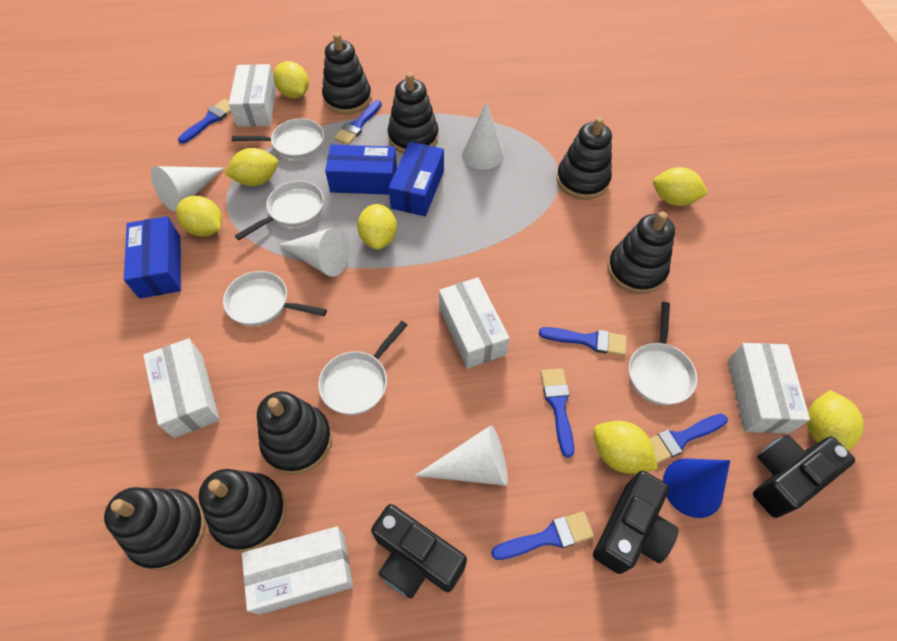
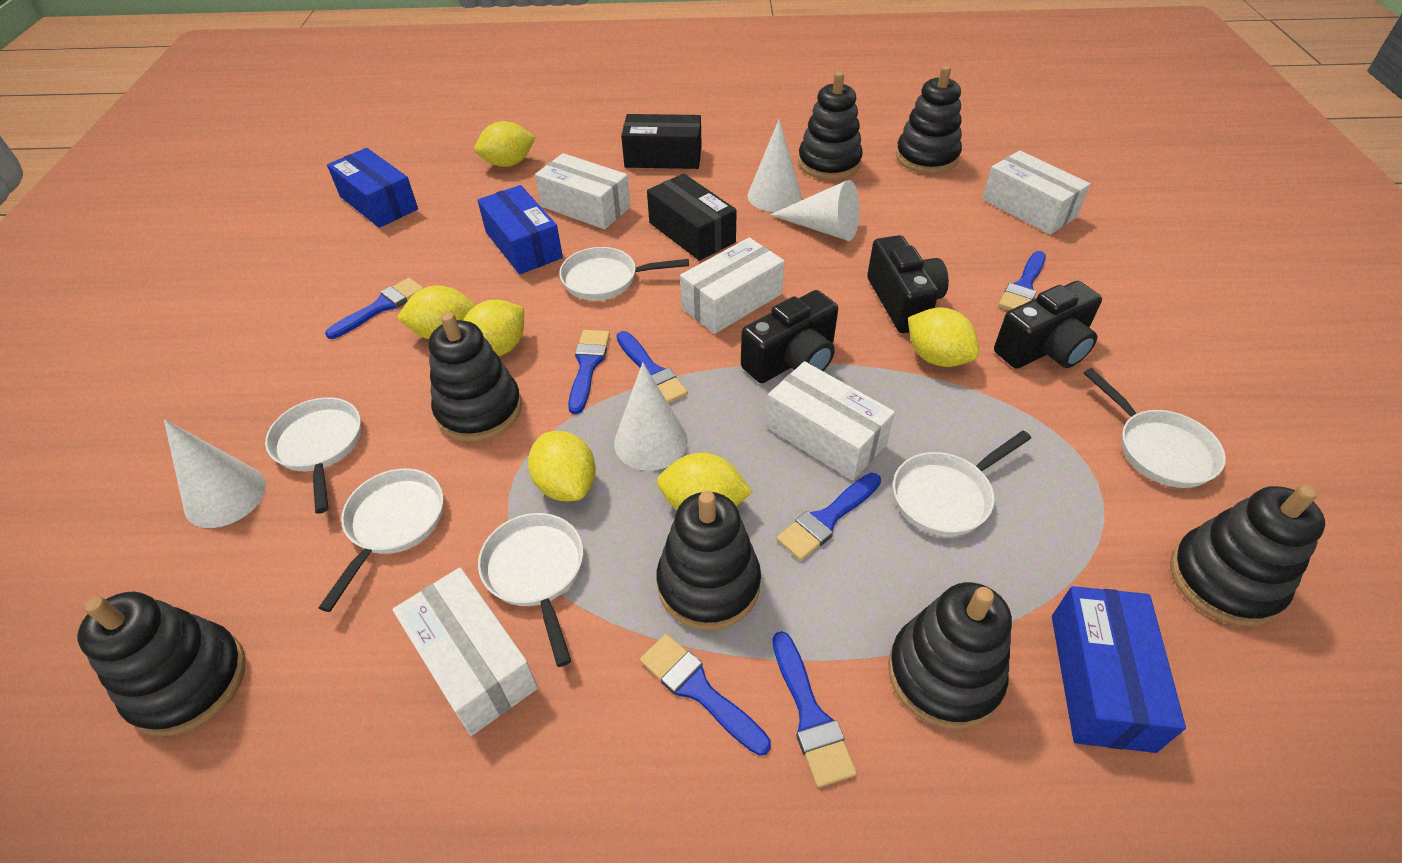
black box: 0 -> 2
blue brush: 6 -> 7
blue cone: 1 -> 0
white pan: 5 -> 6
yellow lemon: 7 -> 6

